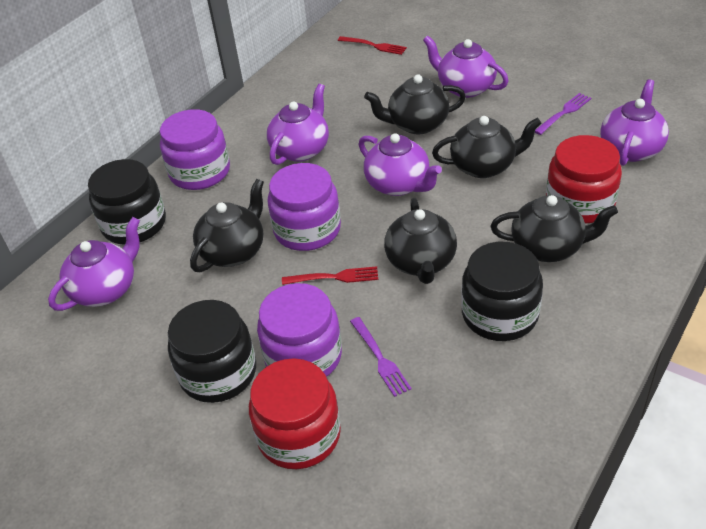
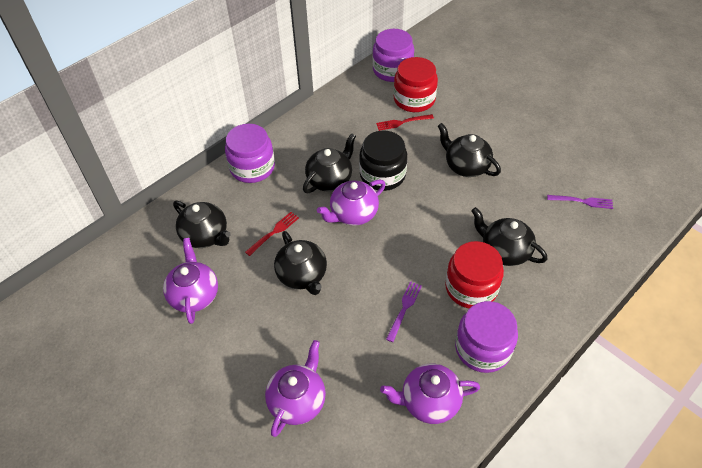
black jar: 3 -> 1
purple teapot: 5 -> 4

